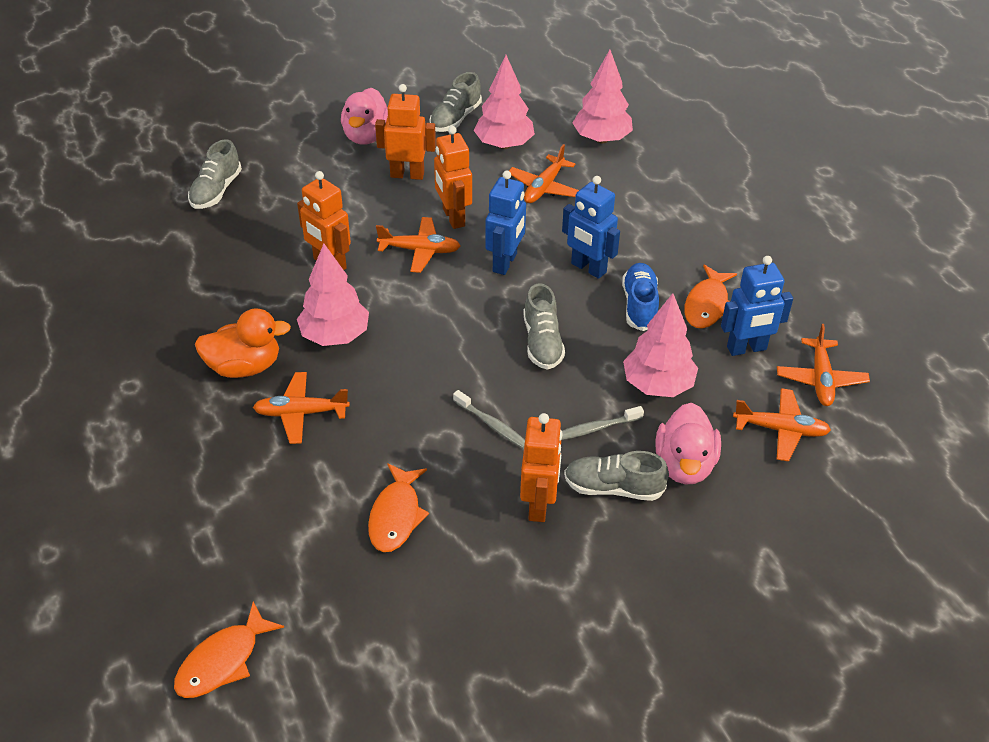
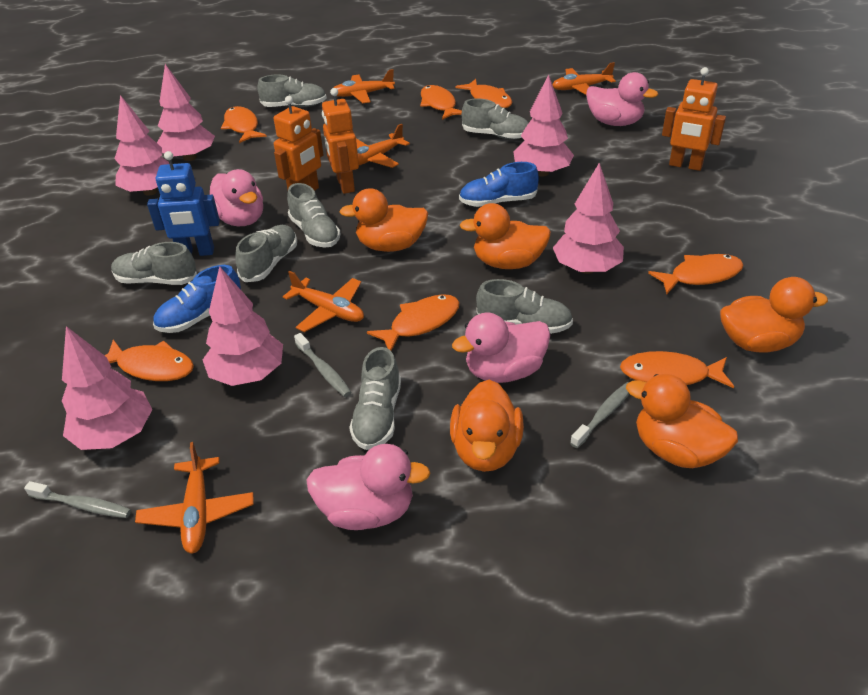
blue robot: 3 -> 1
blue shoe: 1 -> 2
grey shoe: 4 -> 7
grey toothbrush: 2 -> 3
orange duck: 1 -> 5
orange fish: 3 -> 7
orange robot: 4 -> 3
pink duck: 2 -> 4
pink tree: 4 -> 6

